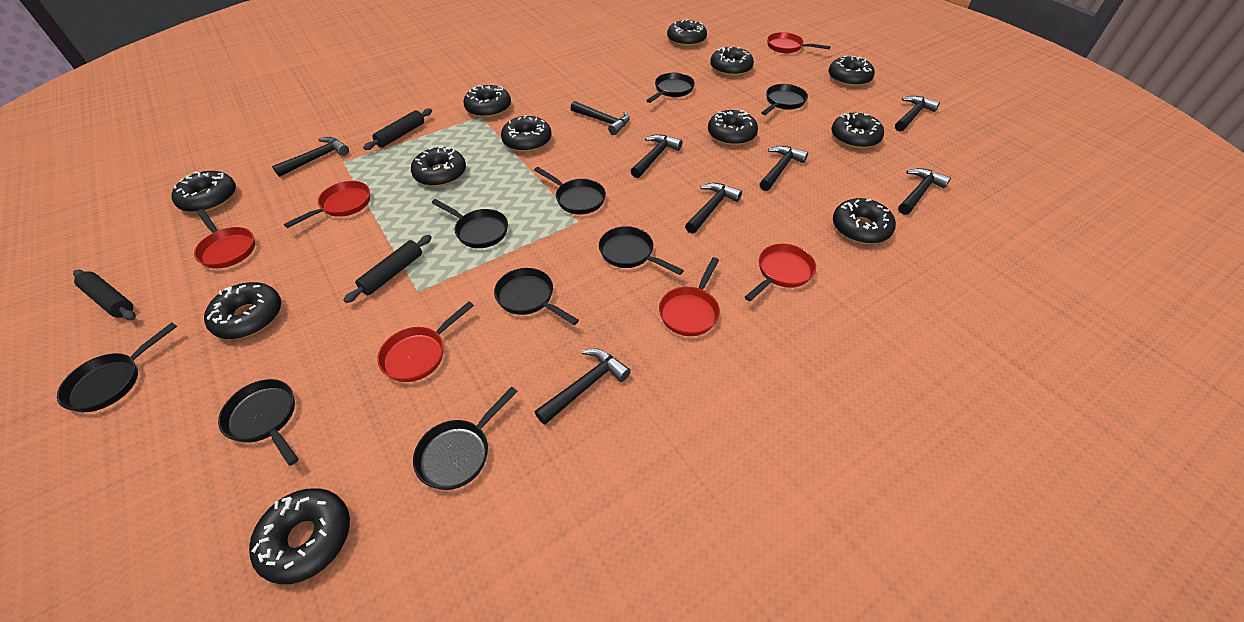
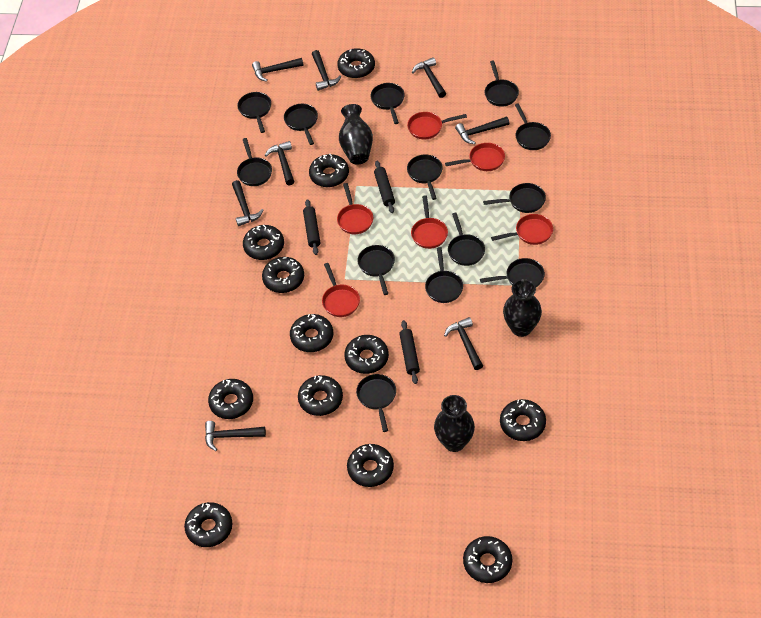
black pan: 9 -> 13
black vase: 0 -> 3

